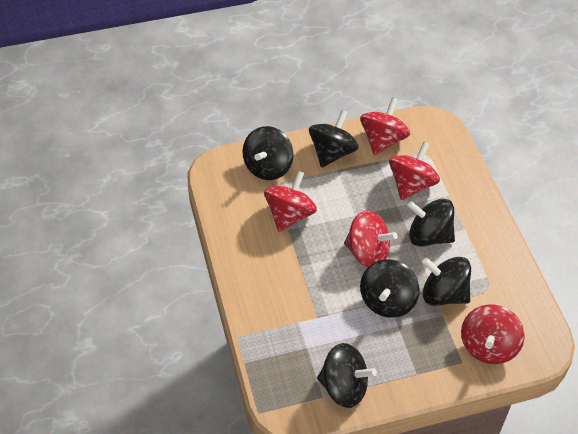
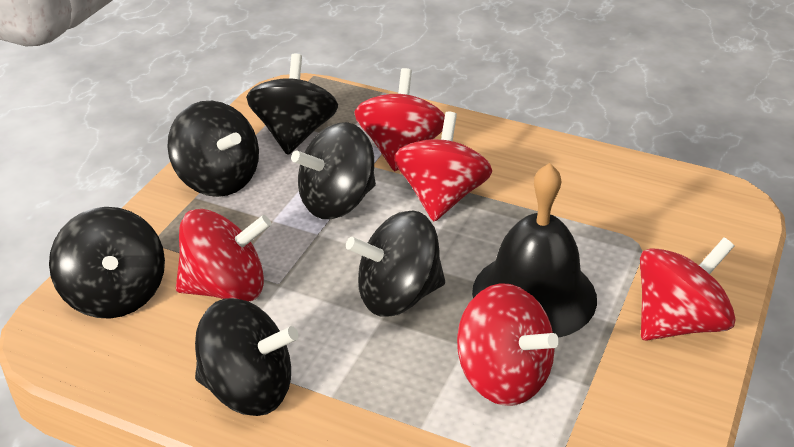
black bell: 0 -> 1

